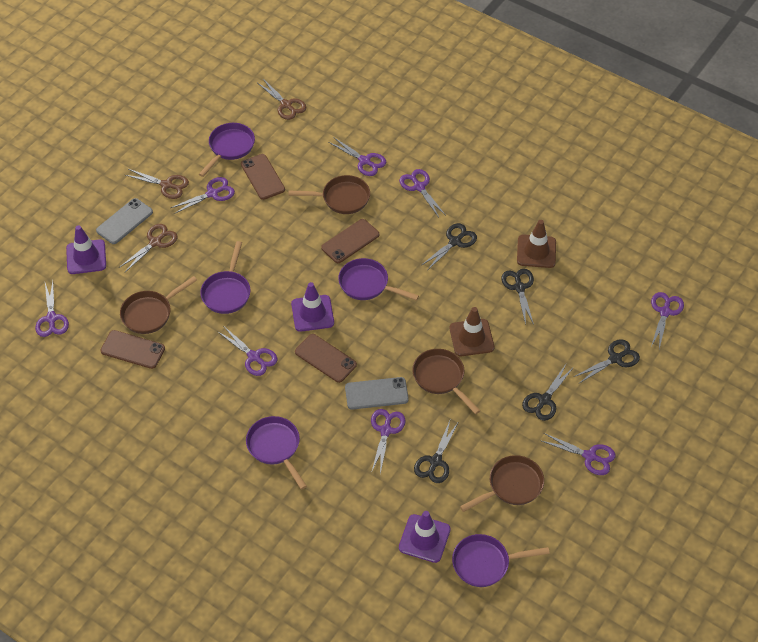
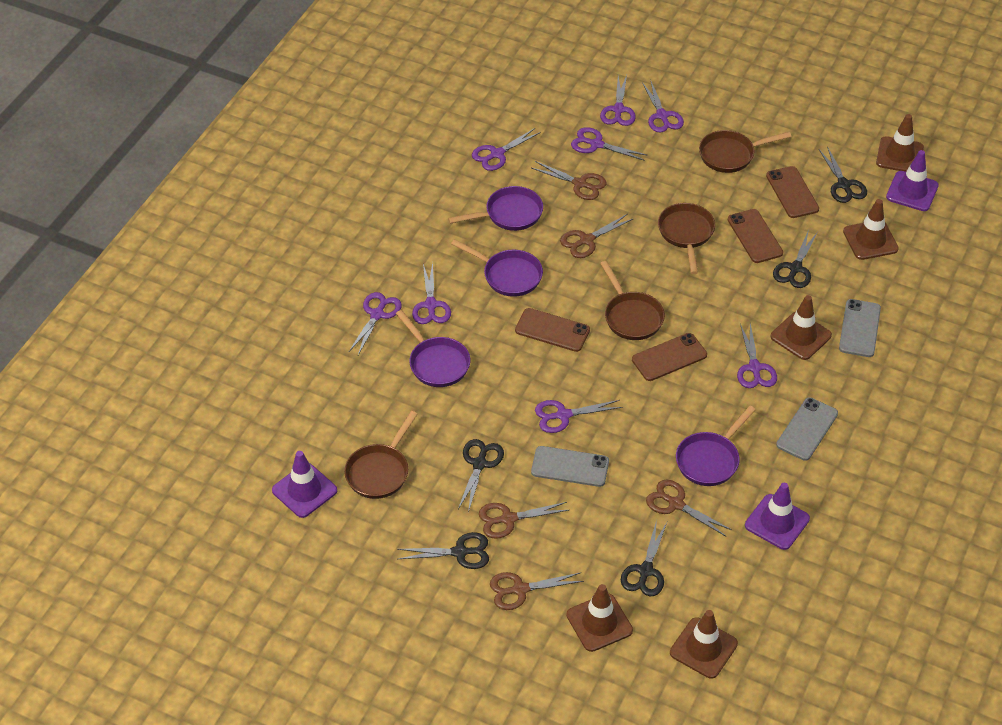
brown scissors: 3 -> 5
brown traffic cone: 2 -> 5
grey phone: 2 -> 3
purple pan: 5 -> 4

